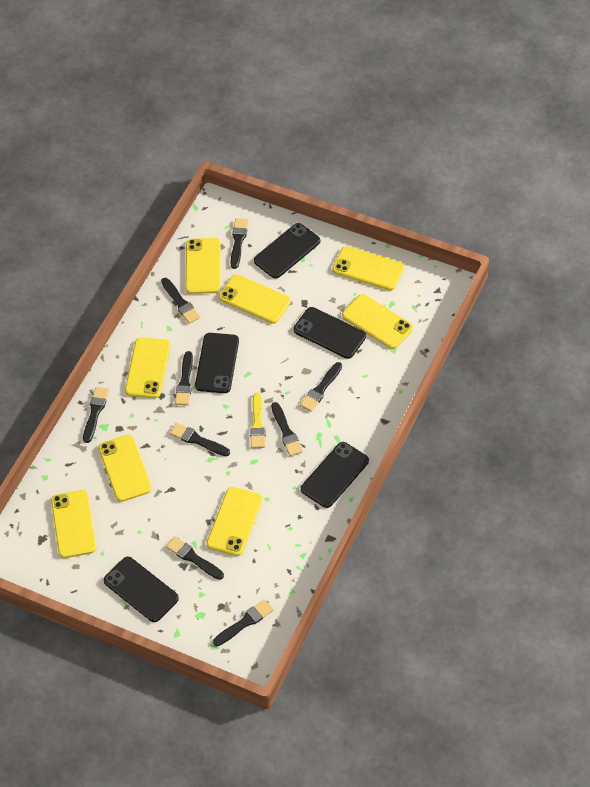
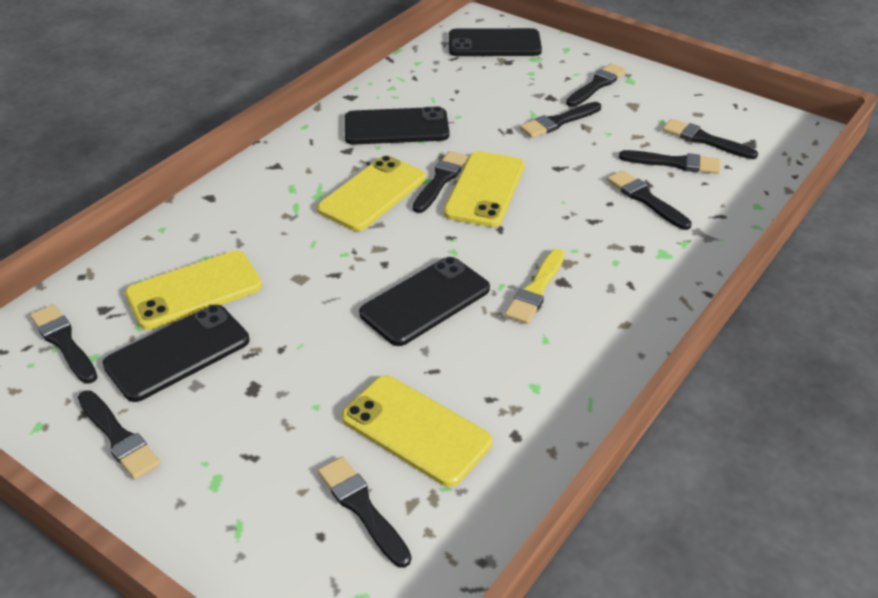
black phone: 5 -> 4
yellow phone: 8 -> 4

